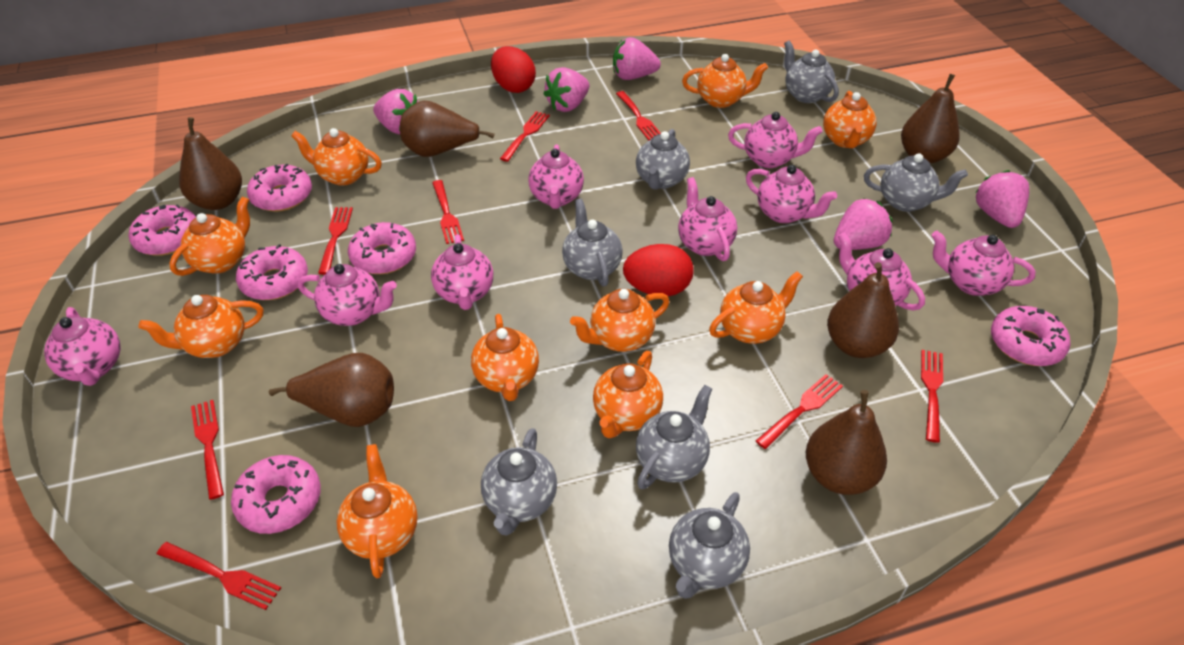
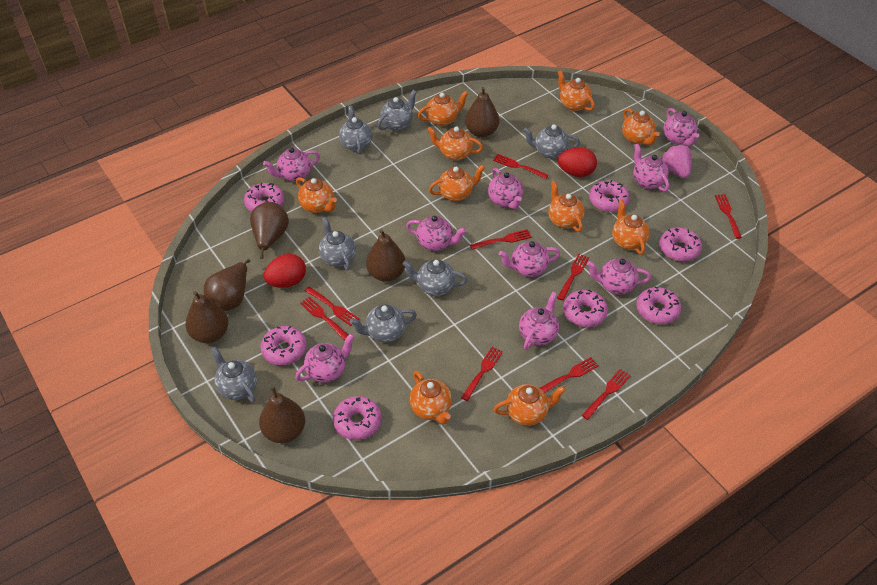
pink donut: 6 -> 7
pink strawberry: 5 -> 1
red fork: 8 -> 9

